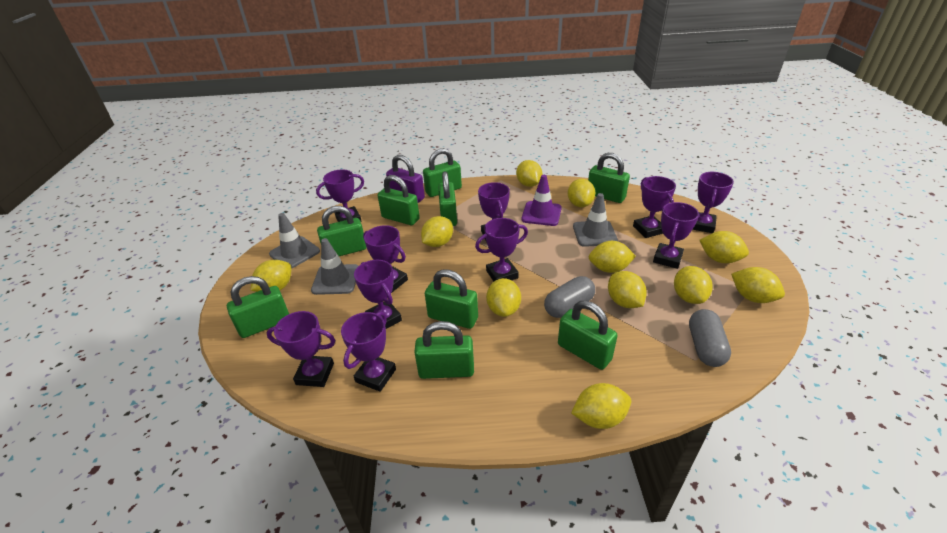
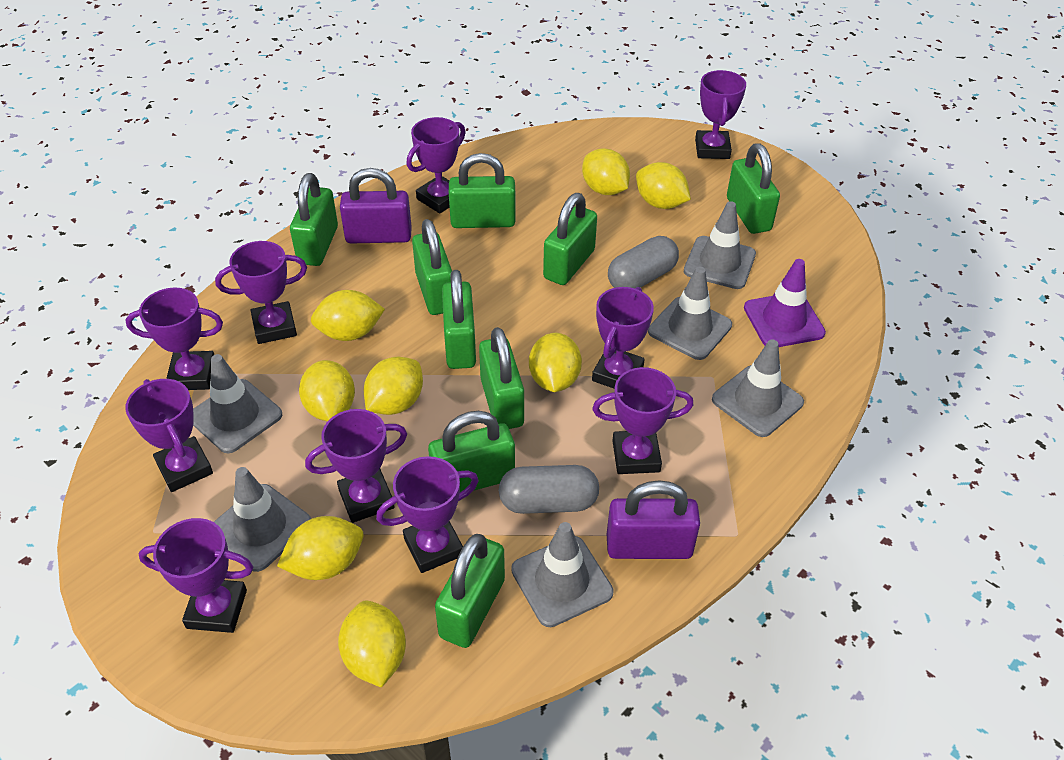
grey traffic cone: 3 -> 6
purple padlock: 1 -> 2
yellow lemon: 11 -> 8

